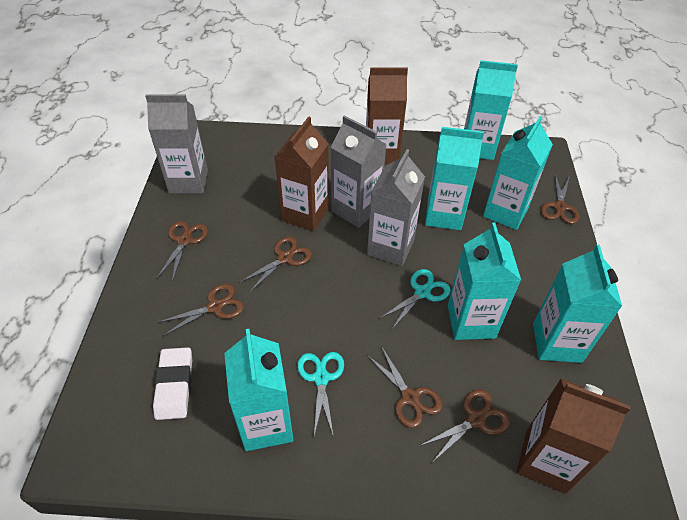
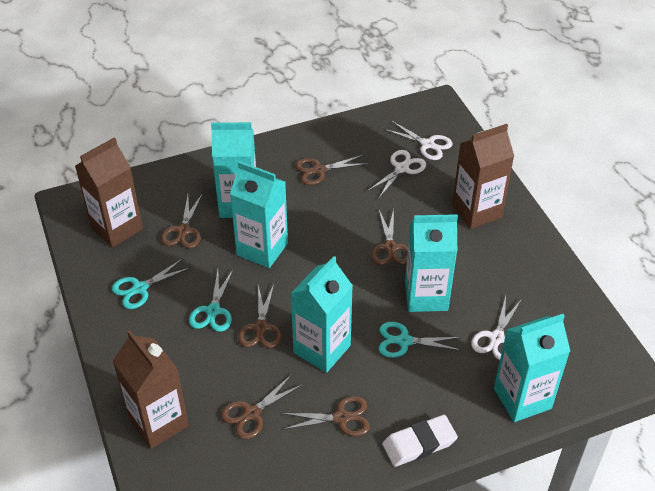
grey carton: 3 -> 0
turquoise carton: 6 -> 5
turquoise scissors: 2 -> 3
white scissors: 0 -> 3

